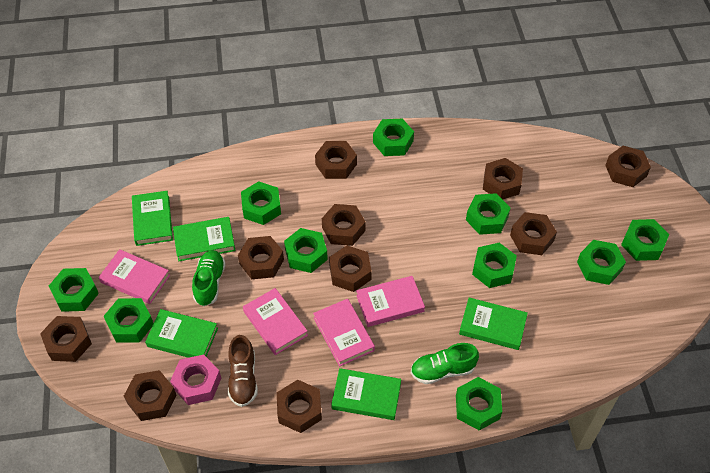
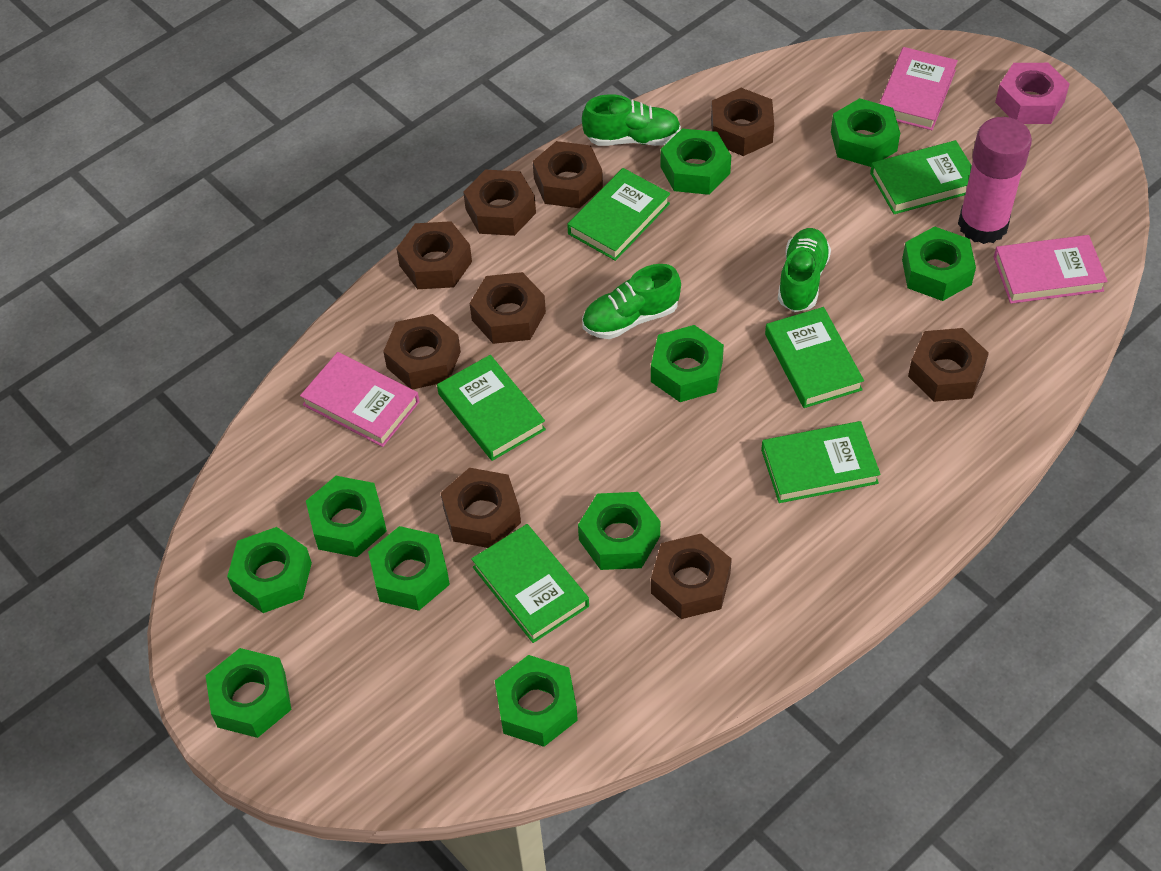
brown nut: 10 -> 9
brown shoe: 1 -> 0
green book: 5 -> 6
green shoe: 2 -> 3
pink book: 4 -> 3
pink glue stick: 0 -> 1

